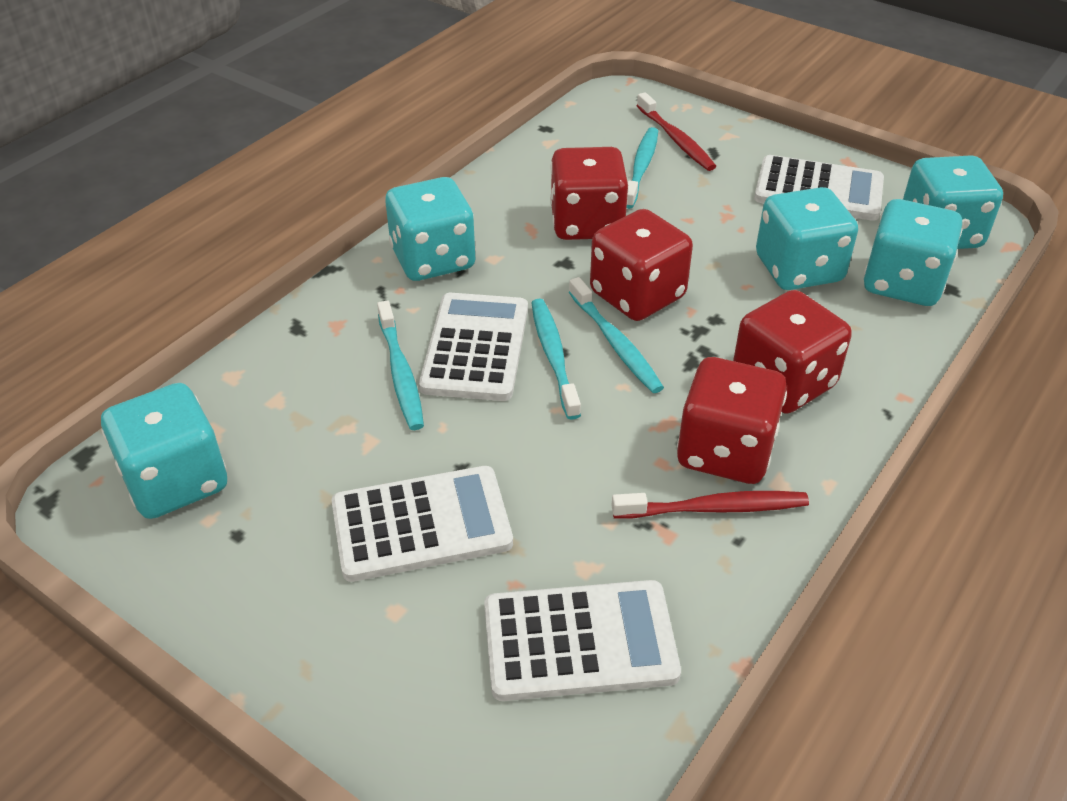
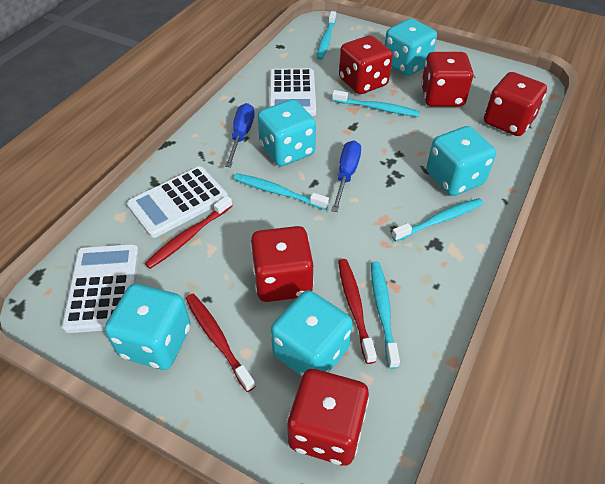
blue screwdriver: 0 -> 2
red dice: 4 -> 5
red toothbrush: 2 -> 3
turquoise toothbrush: 4 -> 5
white calculator: 4 -> 3

